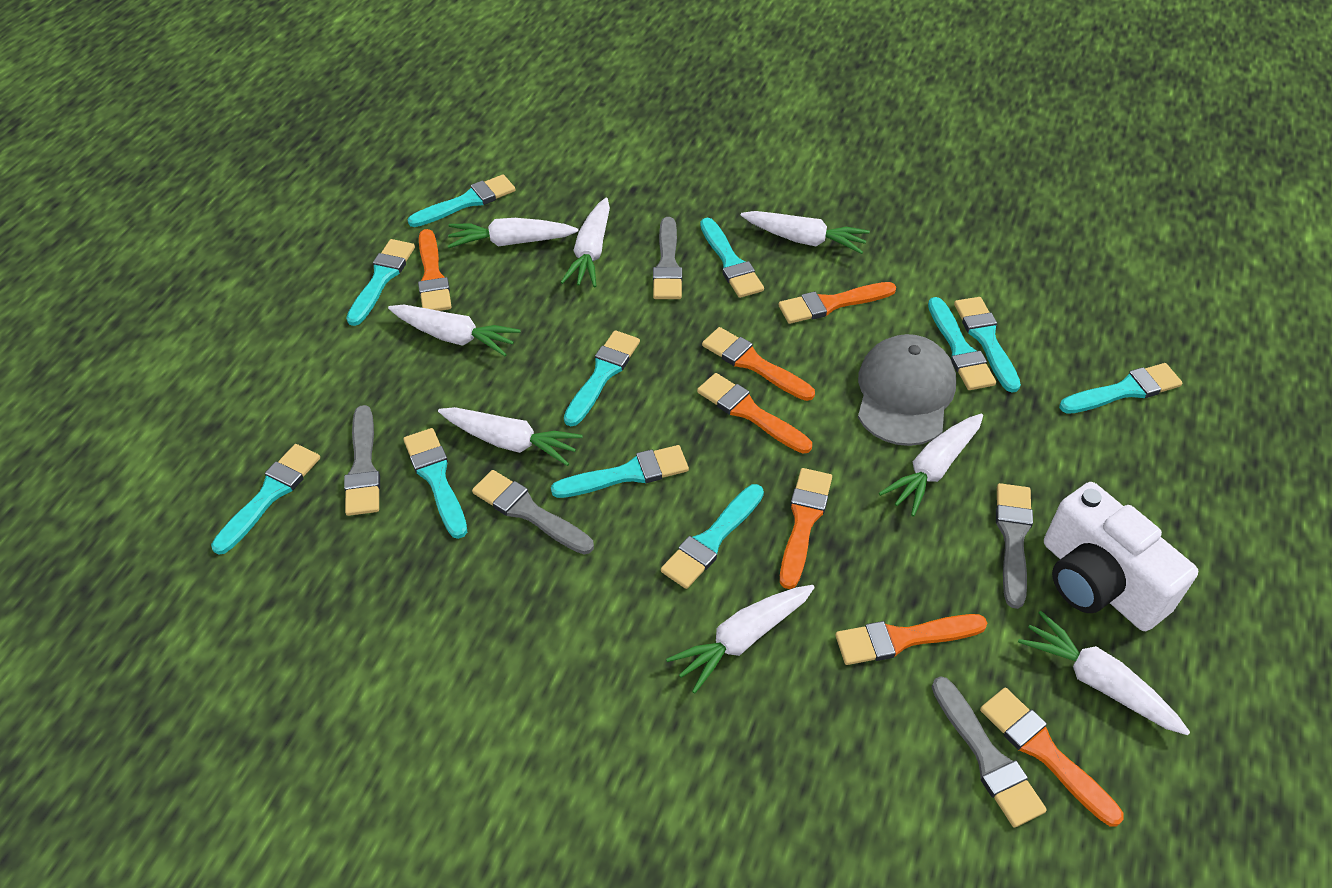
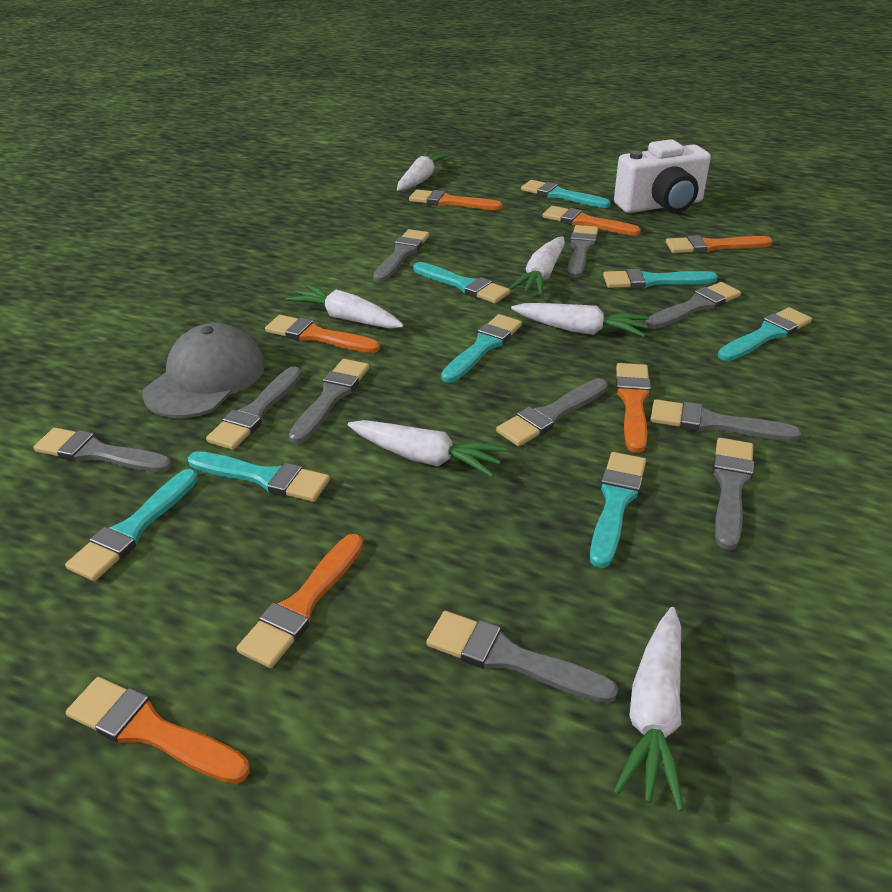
grey brush: 5 -> 10
turquoise brush: 11 -> 8
white carrot: 8 -> 6

